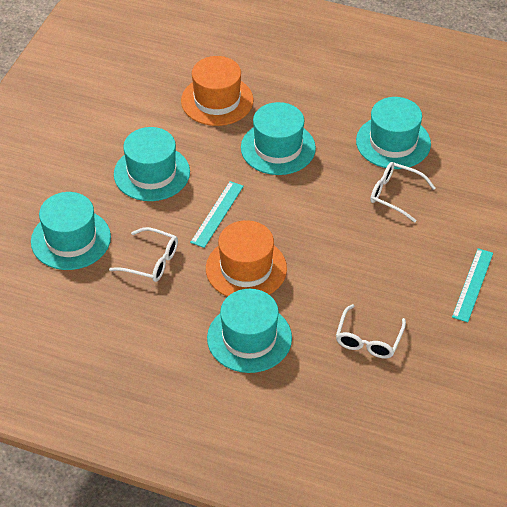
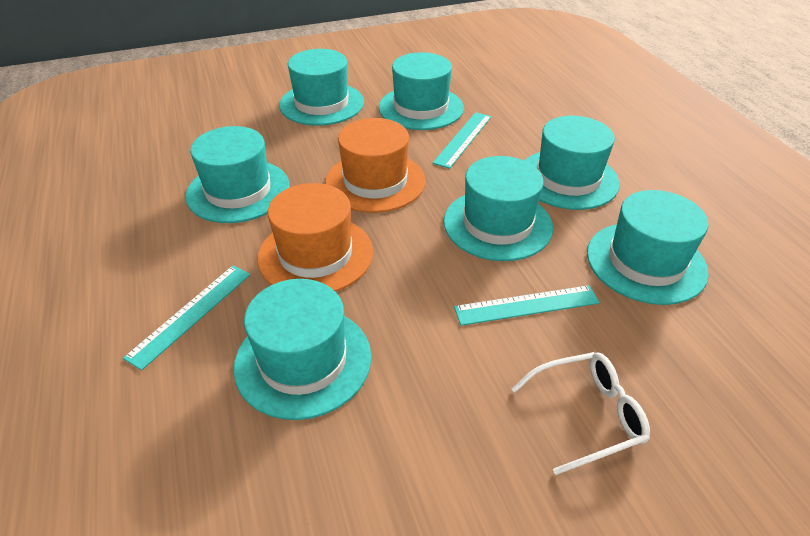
turquoise hat: 5 -> 7
turquoise ruler: 2 -> 3
white glasses: 3 -> 1

